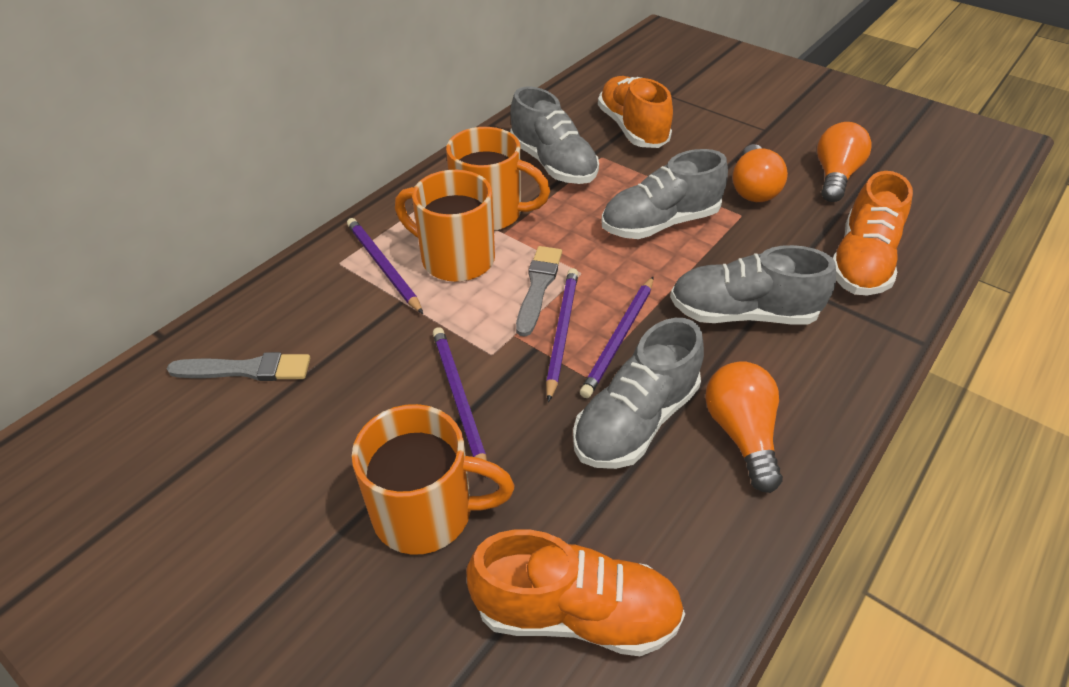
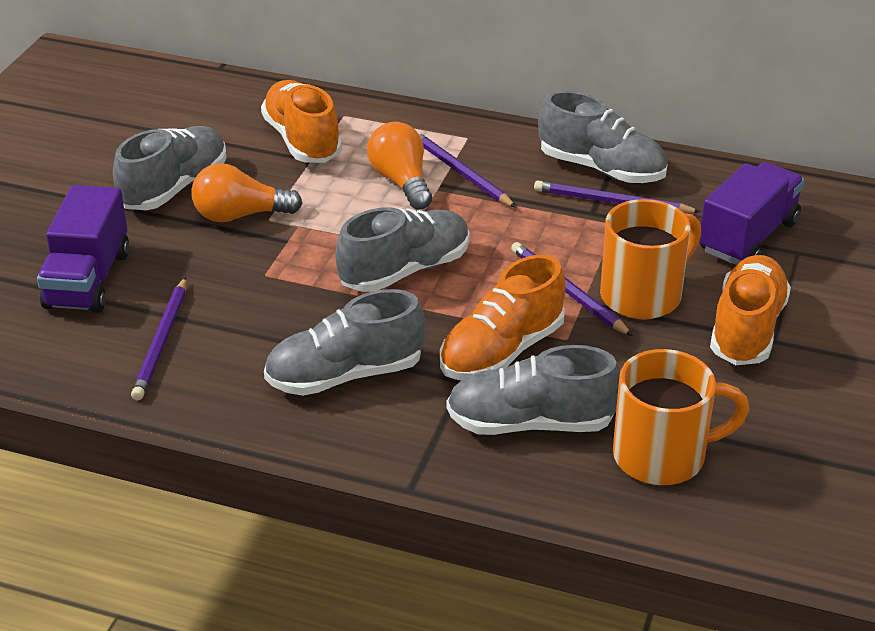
grey brush: 2 -> 0
grey shoe: 4 -> 5
orange light bulb: 3 -> 2
orange mug: 3 -> 2
purple truck: 0 -> 2

